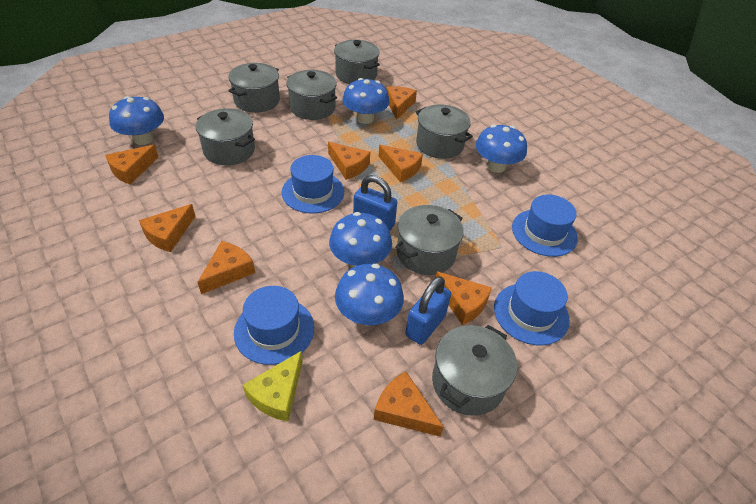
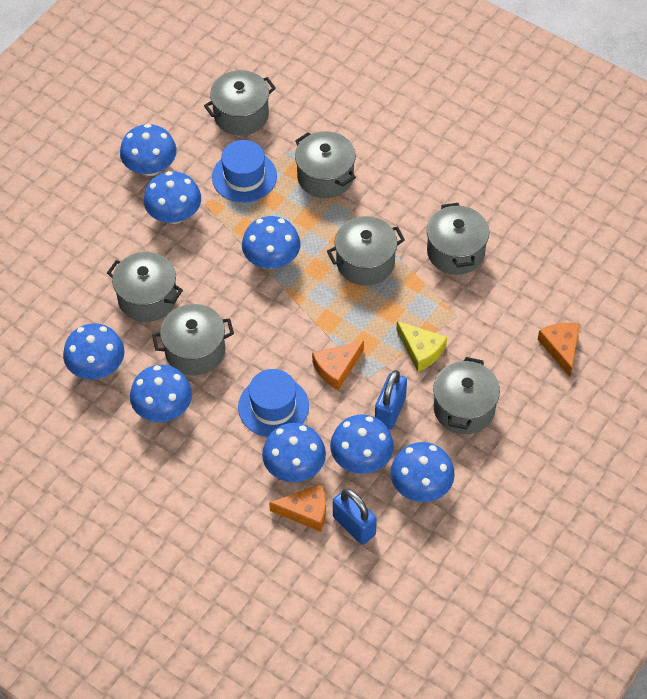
blue hat: 4 -> 2
blue mushroom: 5 -> 8
orange cheese: 8 -> 3

